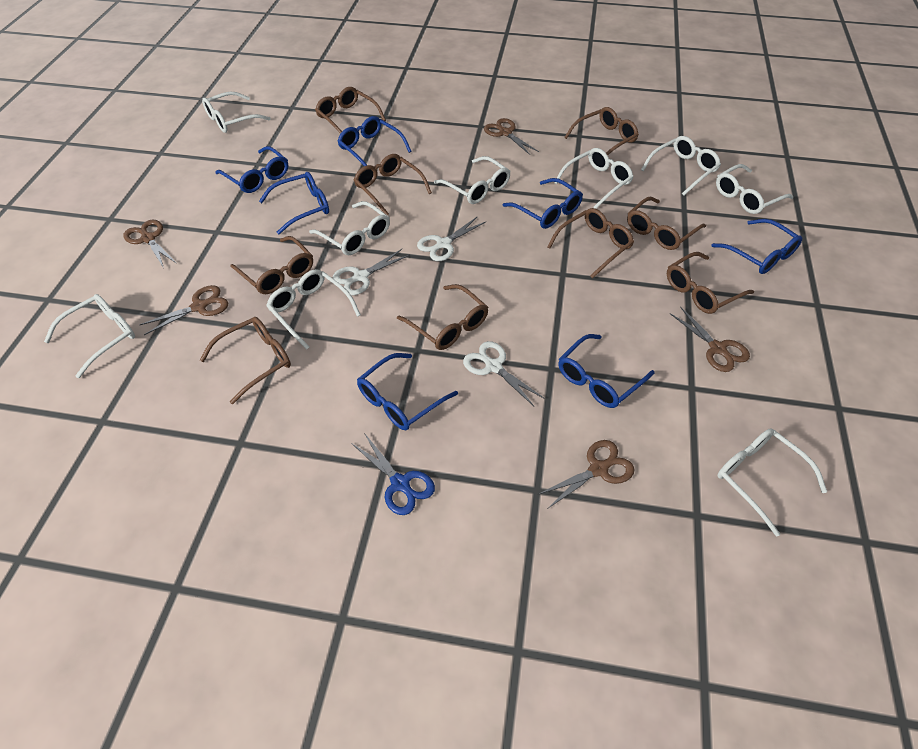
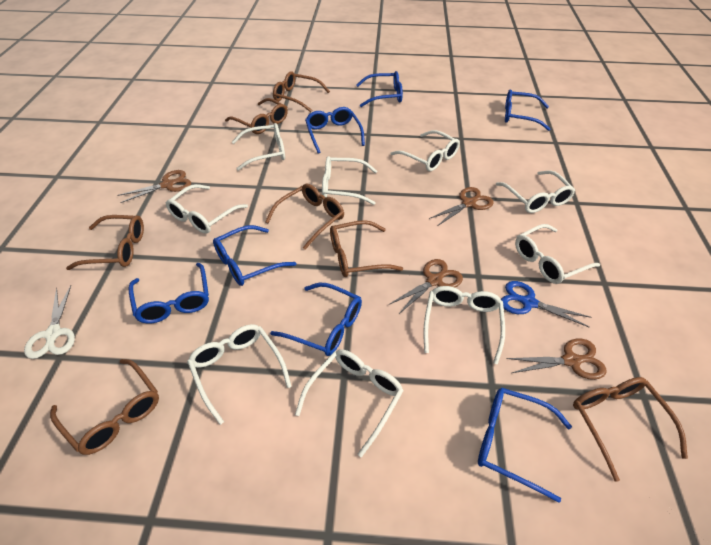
brown glasses: 9 -> 7
brown scissors: 5 -> 4
white scissors: 3 -> 1

